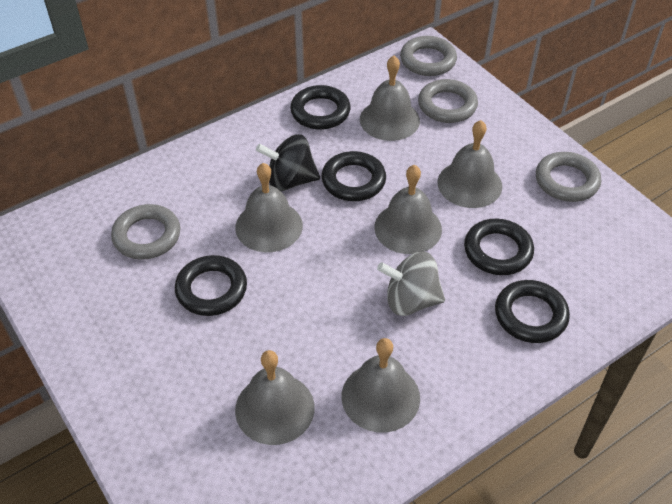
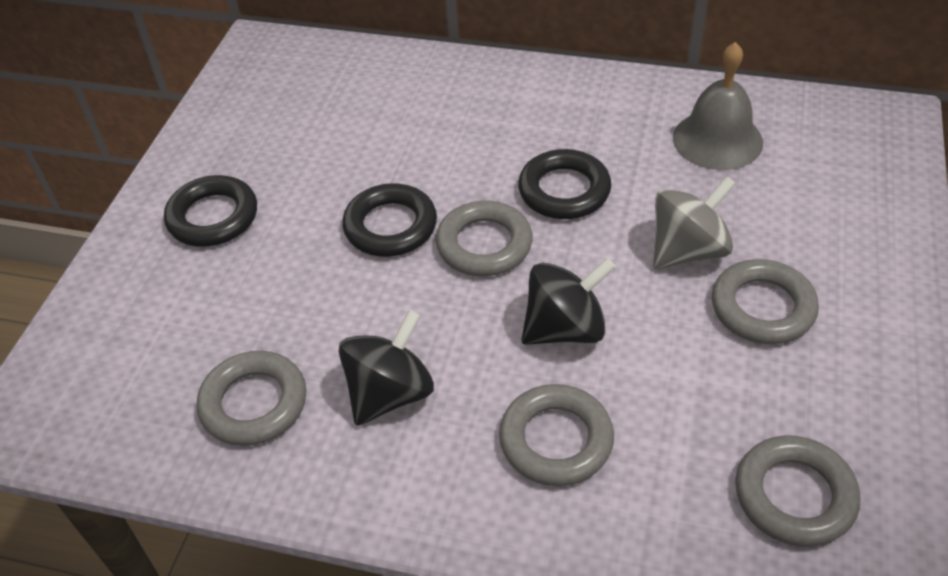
black ring: 5 -> 3
black spinning top: 1 -> 2
grey bell: 6 -> 1
grey ring: 4 -> 5

